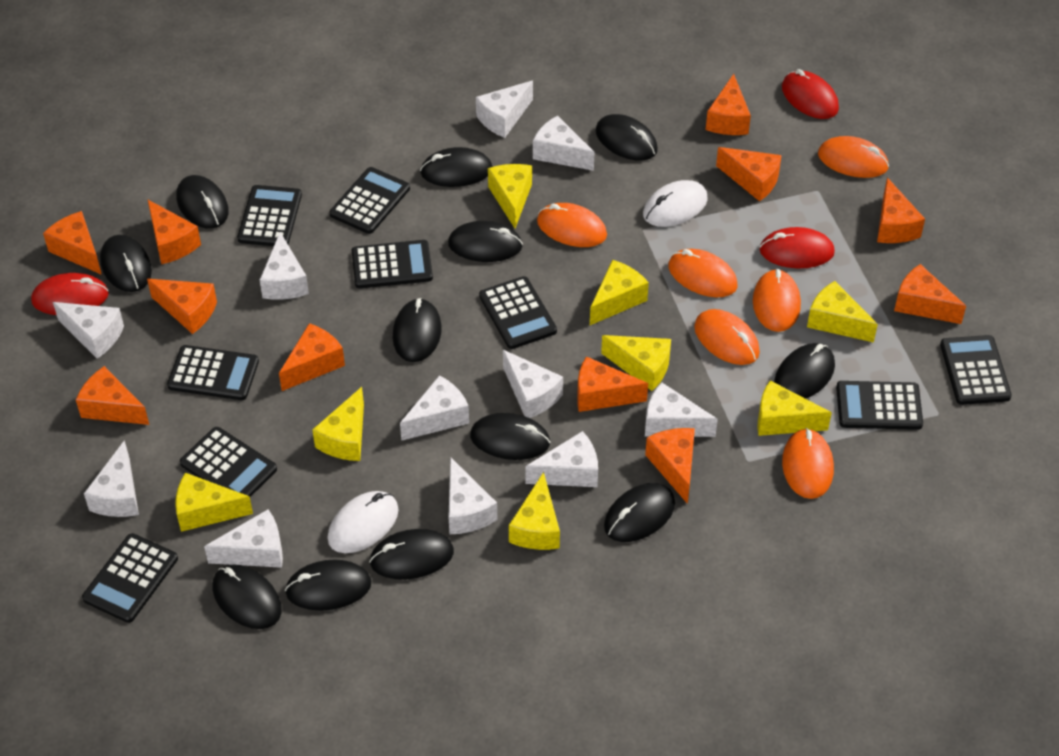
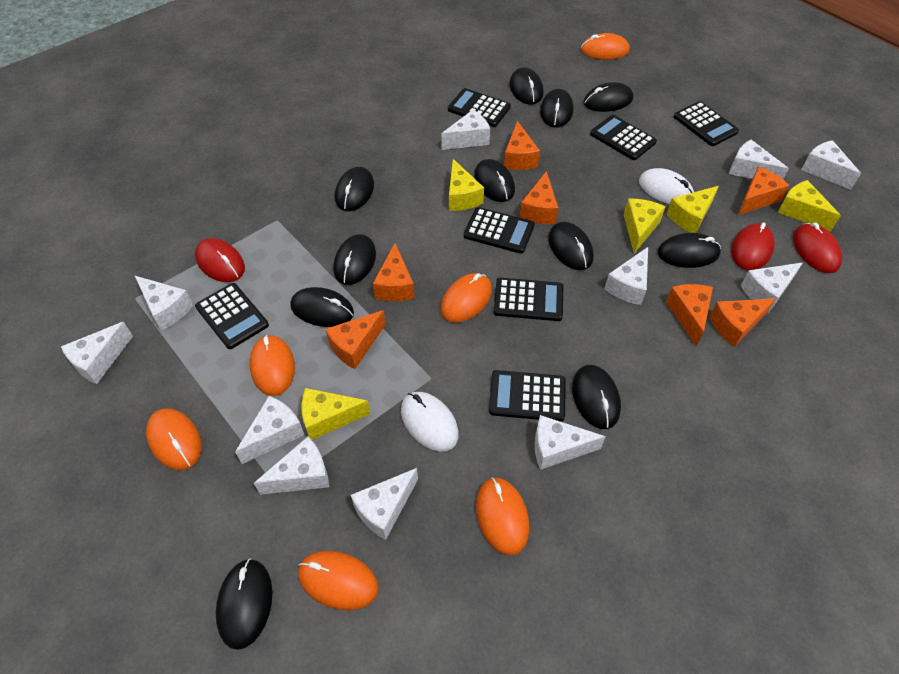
black calculator: 9 -> 7
black mouse: 12 -> 11
orange cheese: 11 -> 7
yellow cheese: 8 -> 5

